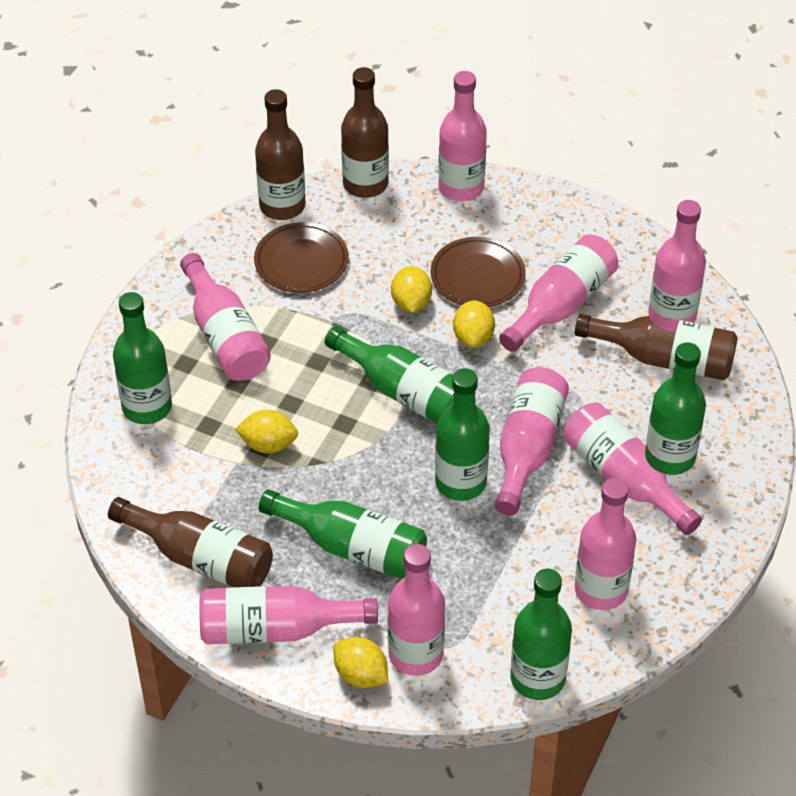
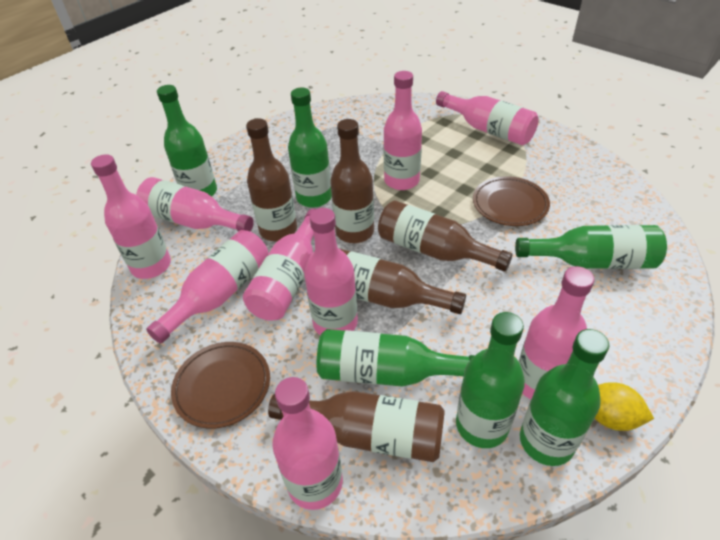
brown bottle: 4 -> 5
yellow lemon: 4 -> 1

